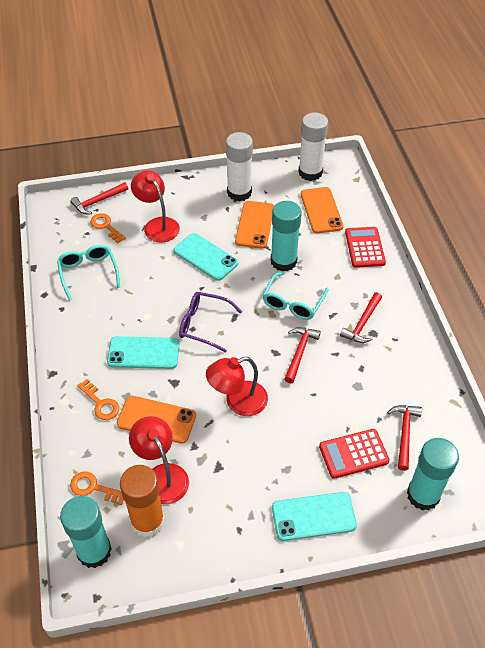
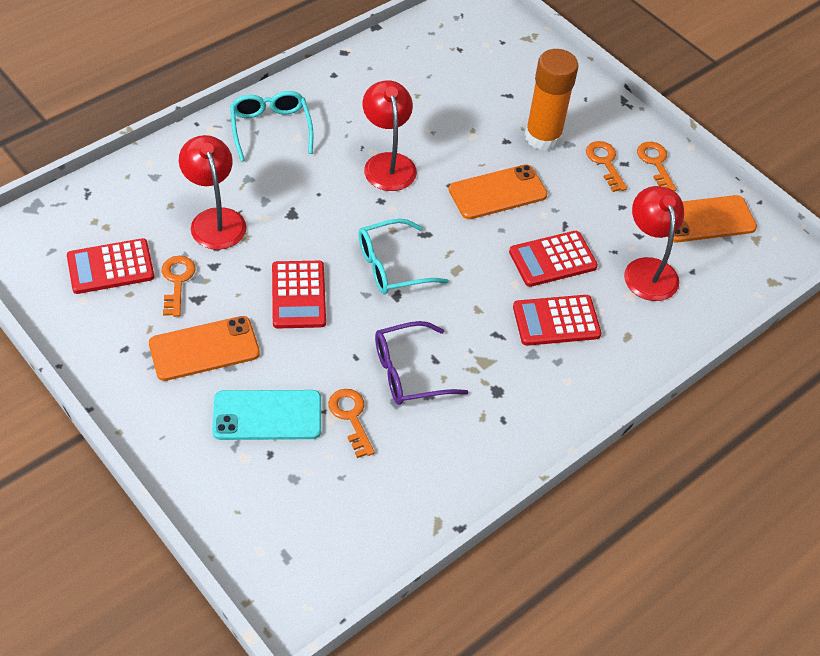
orange key: 3 -> 4
red calculator: 2 -> 4
red hammer: 4 -> 0
turquoise glue stick: 3 -> 0
turquoise phone: 3 -> 1
white glue stick: 2 -> 0

